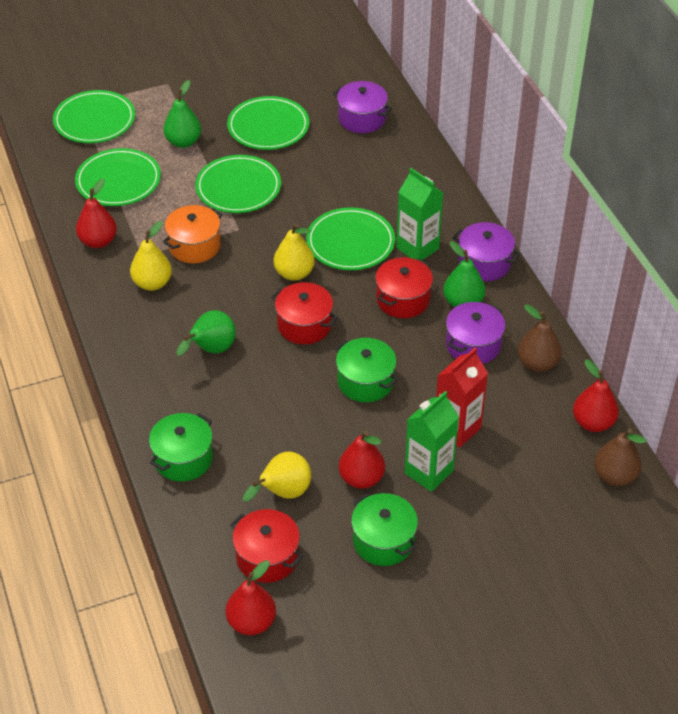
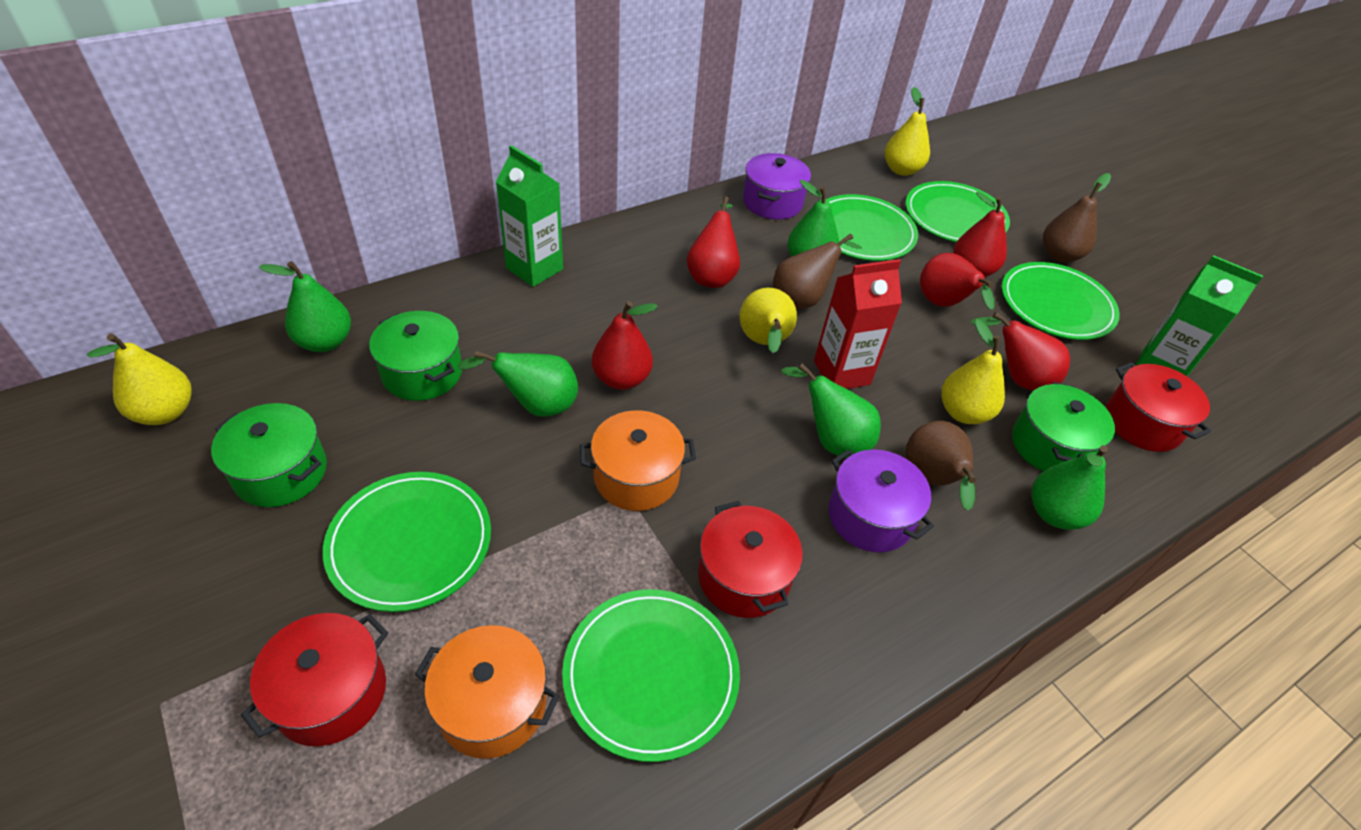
brown pear: 2 -> 3
green pear: 3 -> 5
orange pot: 1 -> 2
purple pot: 3 -> 2
red pear: 4 -> 5
yellow pear: 3 -> 4

